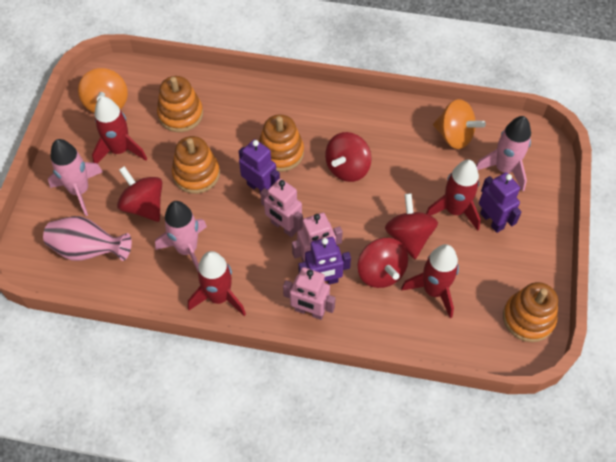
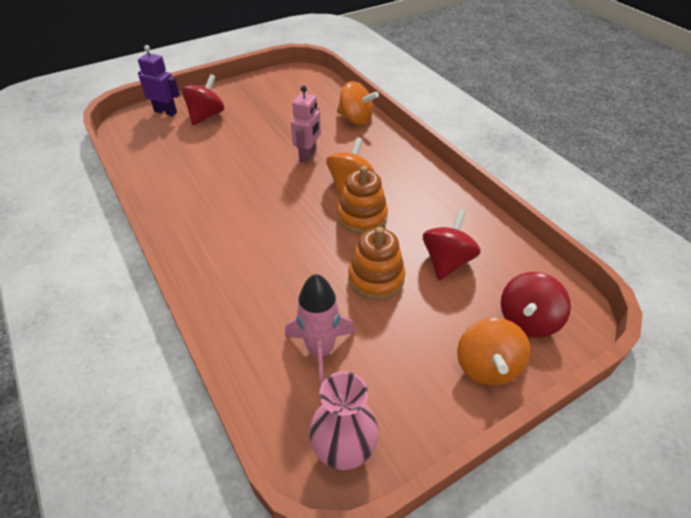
orange spinning top: 2 -> 3
orange stacking toy: 4 -> 2
pink robot: 3 -> 1
pink rocket: 3 -> 1
purple robot: 3 -> 1
red rocket: 4 -> 0
red spinning top: 4 -> 3

